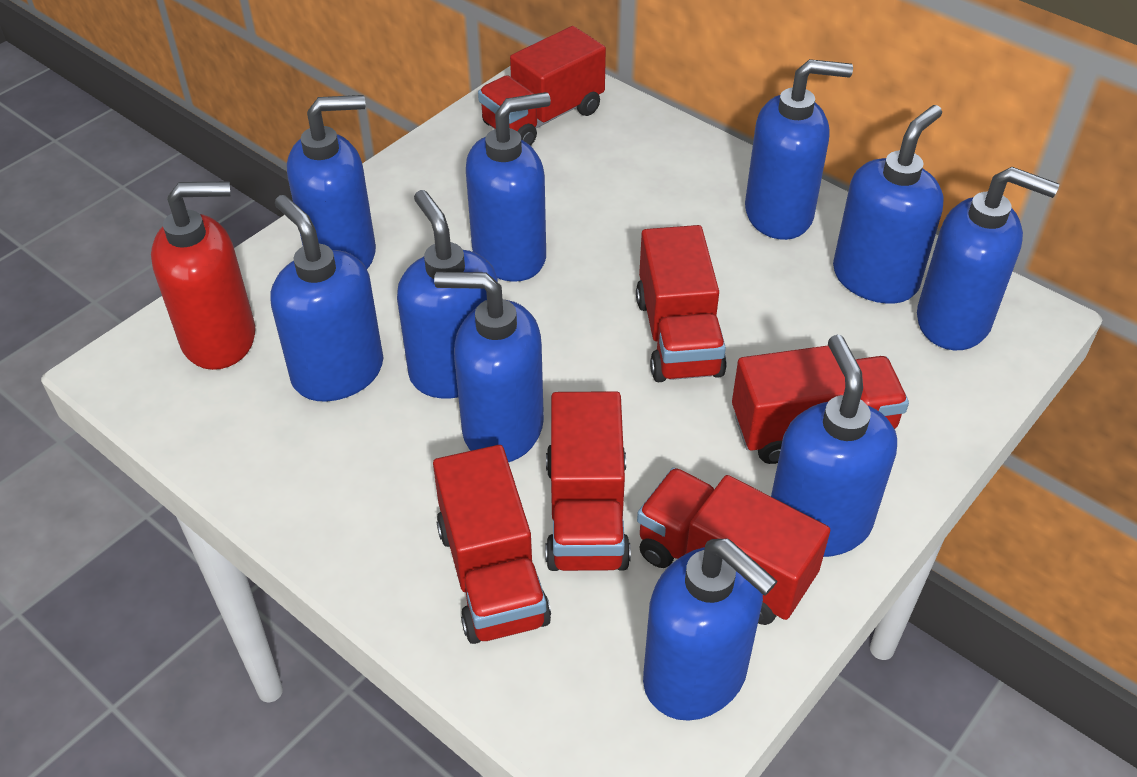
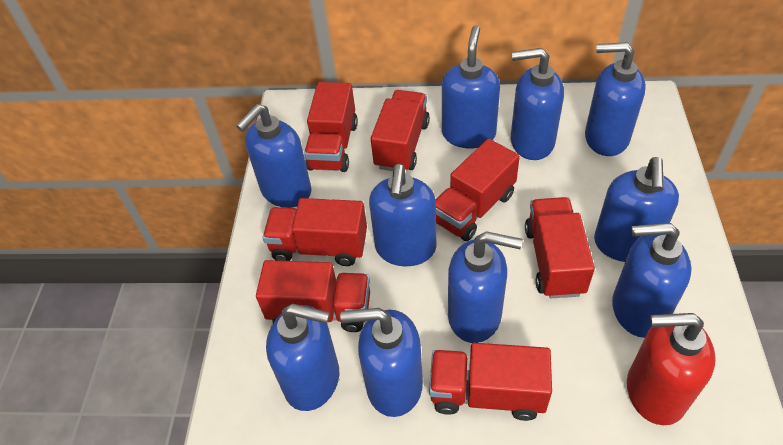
red truck: 6 -> 7

